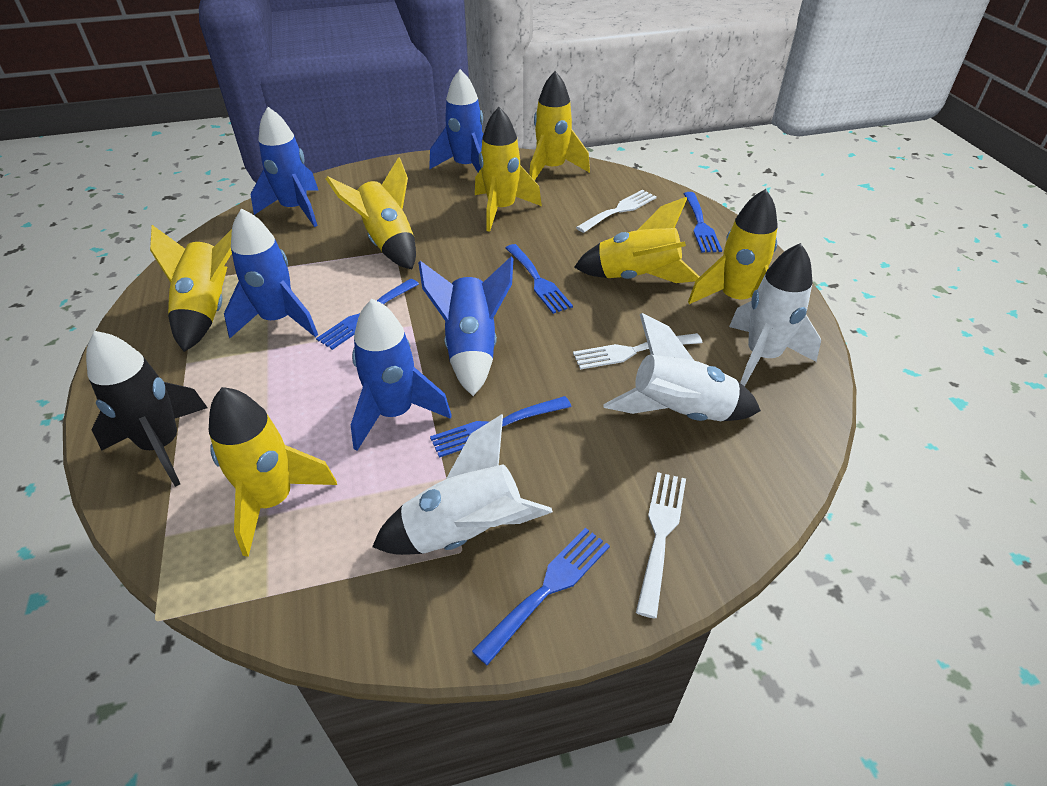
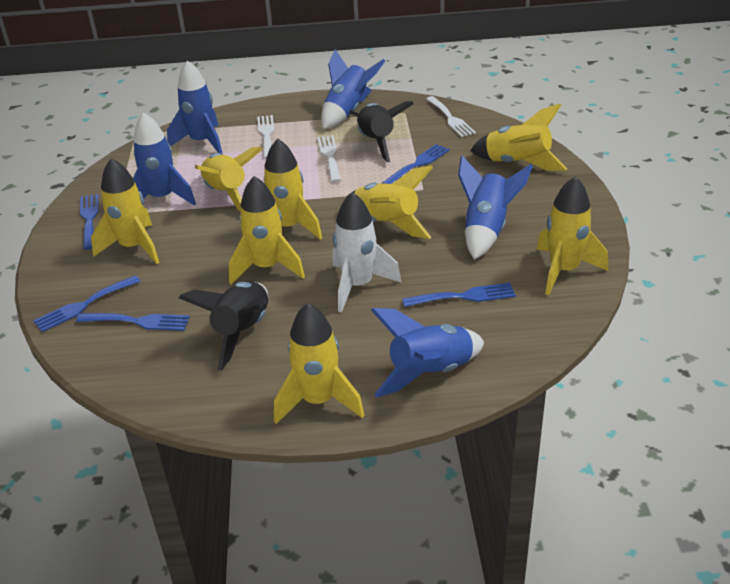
black rocket: 1 -> 2
white rocket: 3 -> 1
yellow rocket: 7 -> 8

